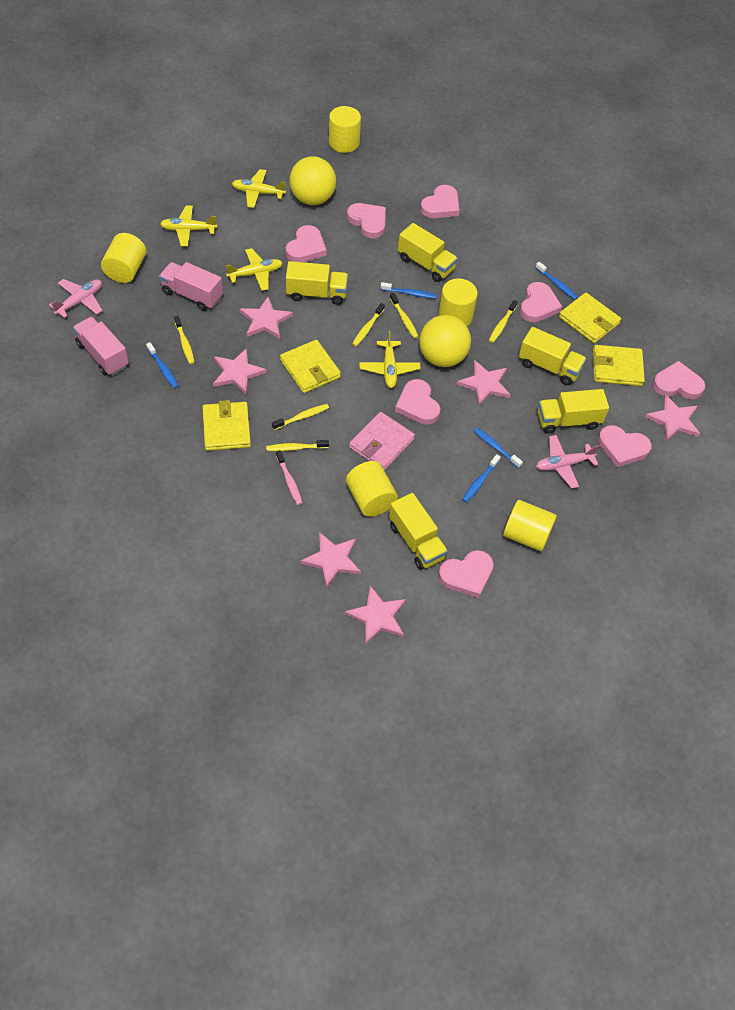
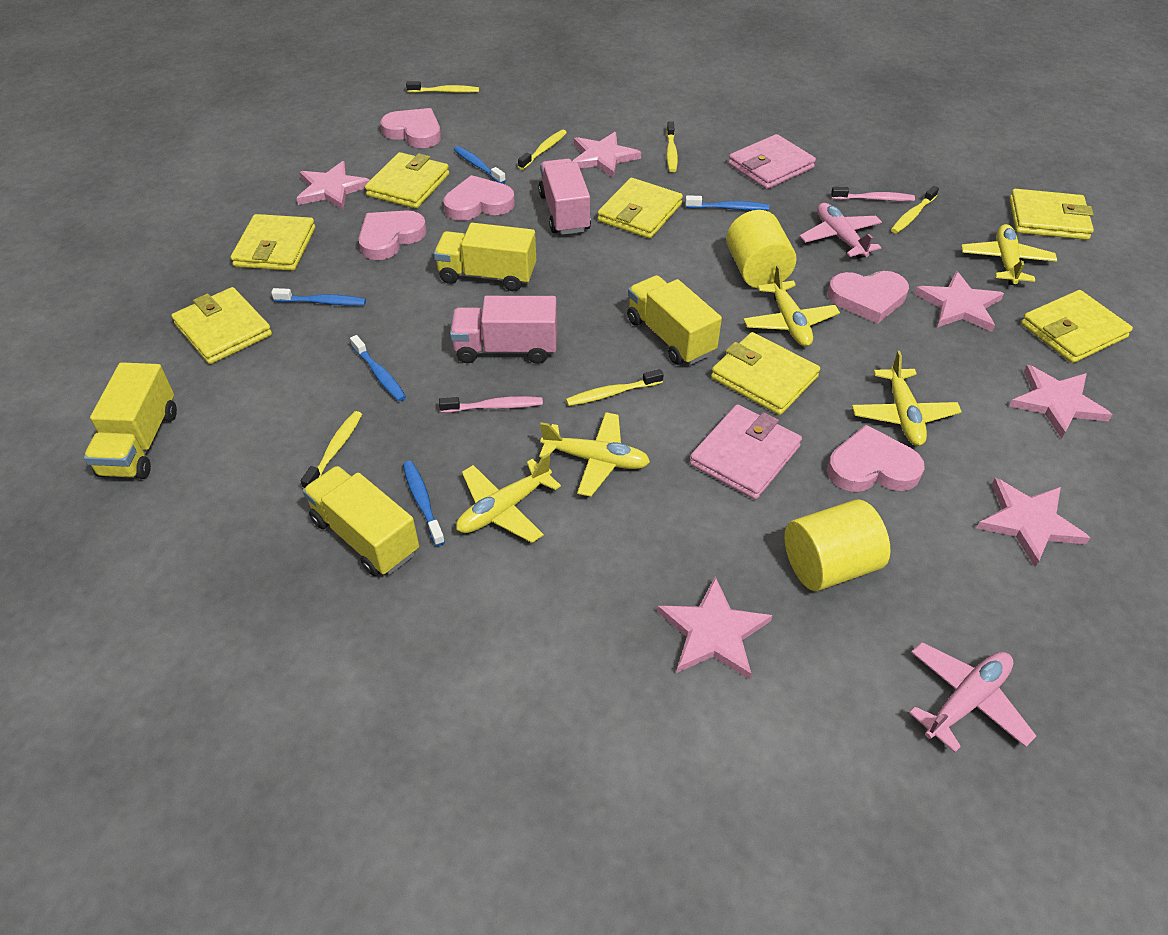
pink heart: 8 -> 5
pink toothbrush: 1 -> 2
pink wallet: 1 -> 2
yellow ball: 2 -> 0
yellow cylinder: 5 -> 2
yellow plane: 4 -> 5
yellow truck: 5 -> 4
yellow wallet: 4 -> 7

